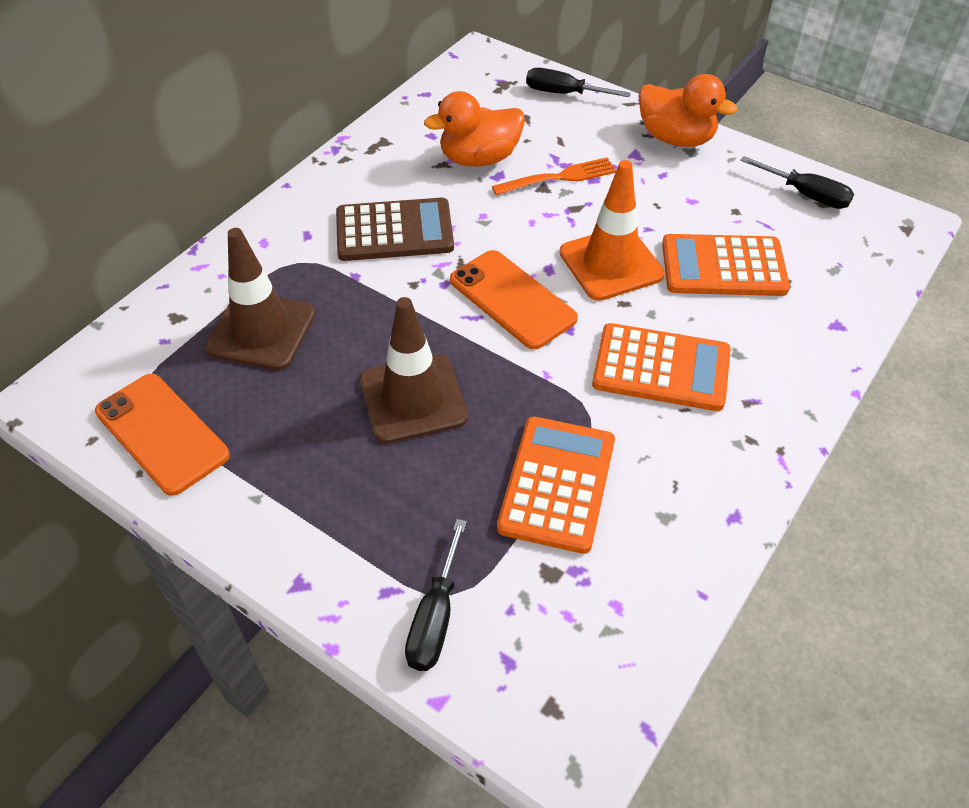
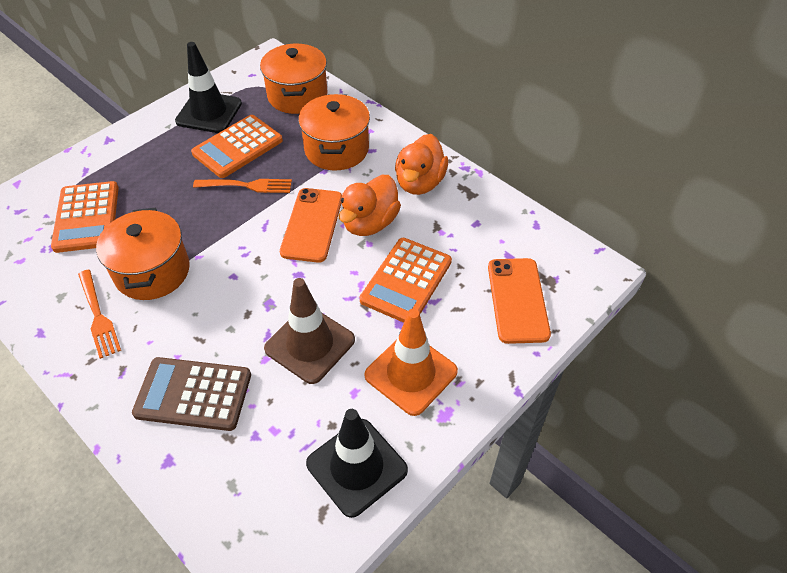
black screwdriver: 3 -> 0
black traffic cone: 0 -> 2
brown traffic cone: 2 -> 1
orange fork: 1 -> 2
orange pot: 0 -> 3

